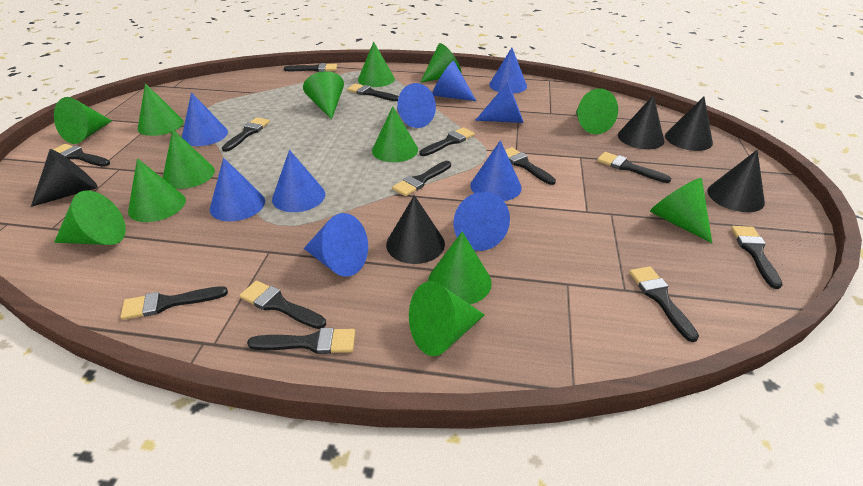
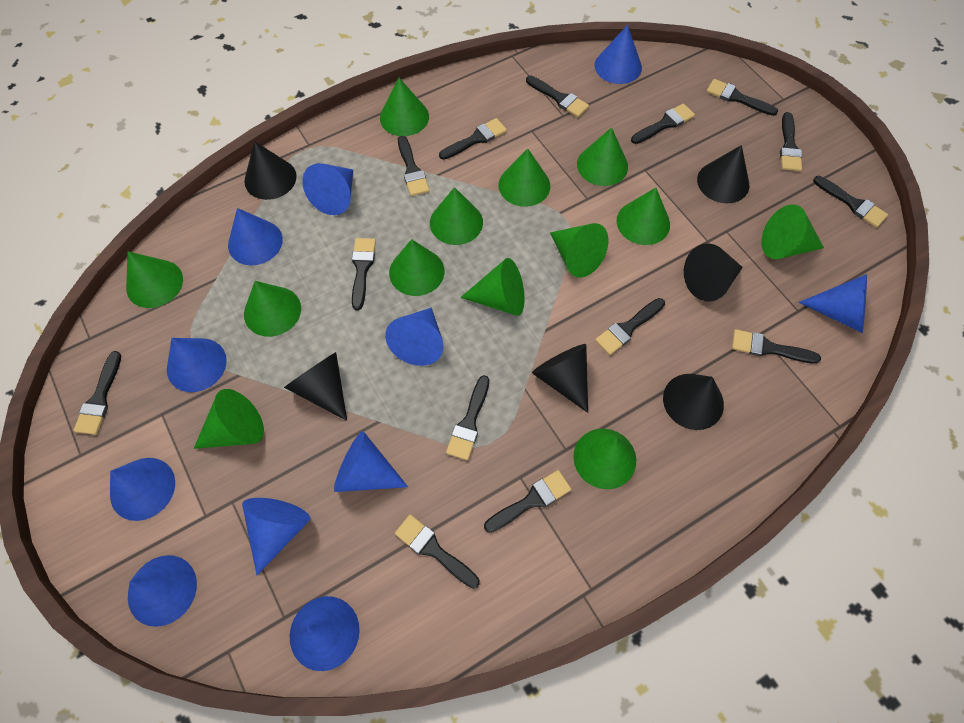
black brush: 13 -> 14
black cone: 5 -> 6
blue cone: 10 -> 11

